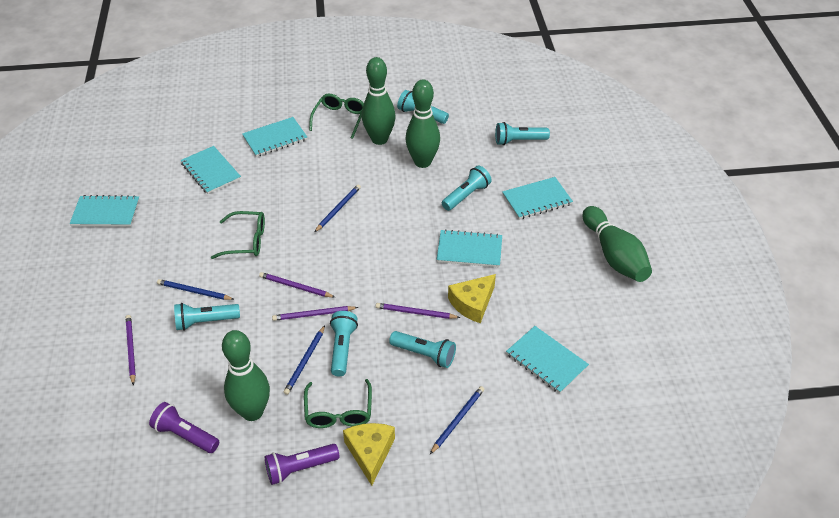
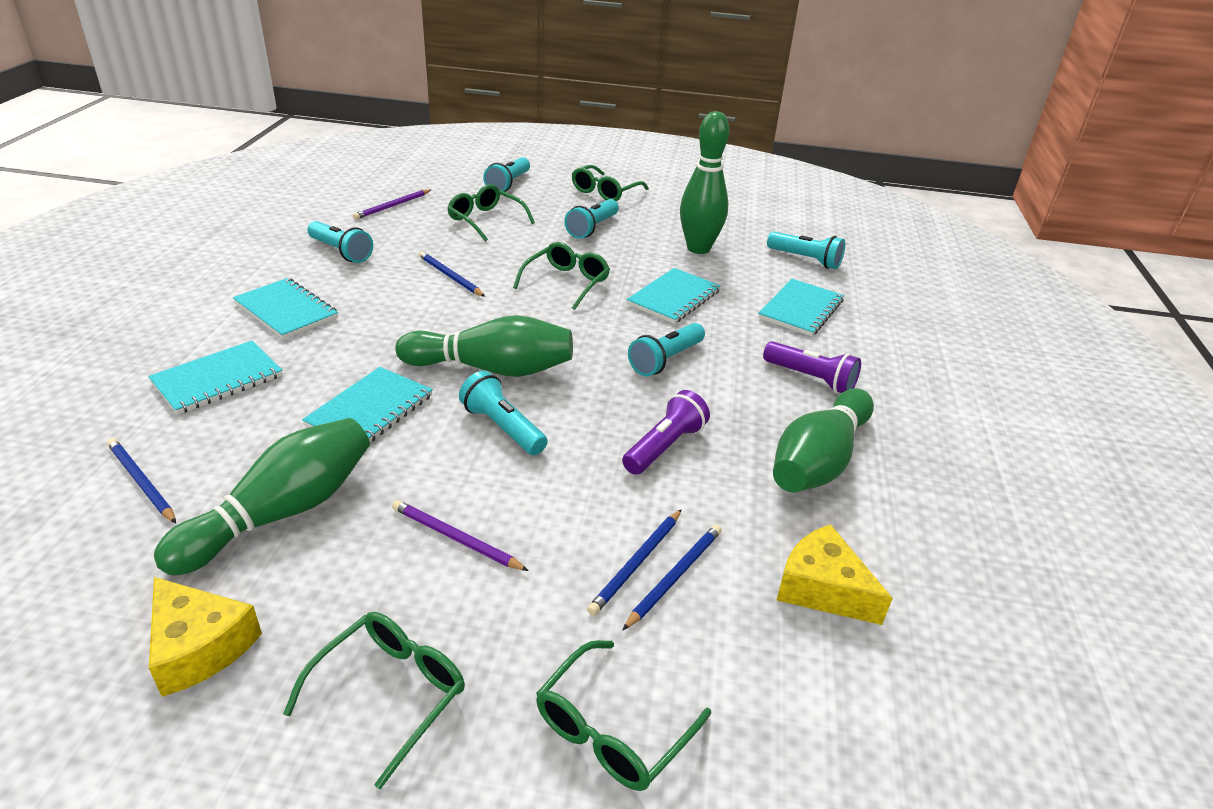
green glasses: 3 -> 5
purple pencil: 4 -> 2
turquoise notebook: 6 -> 5

